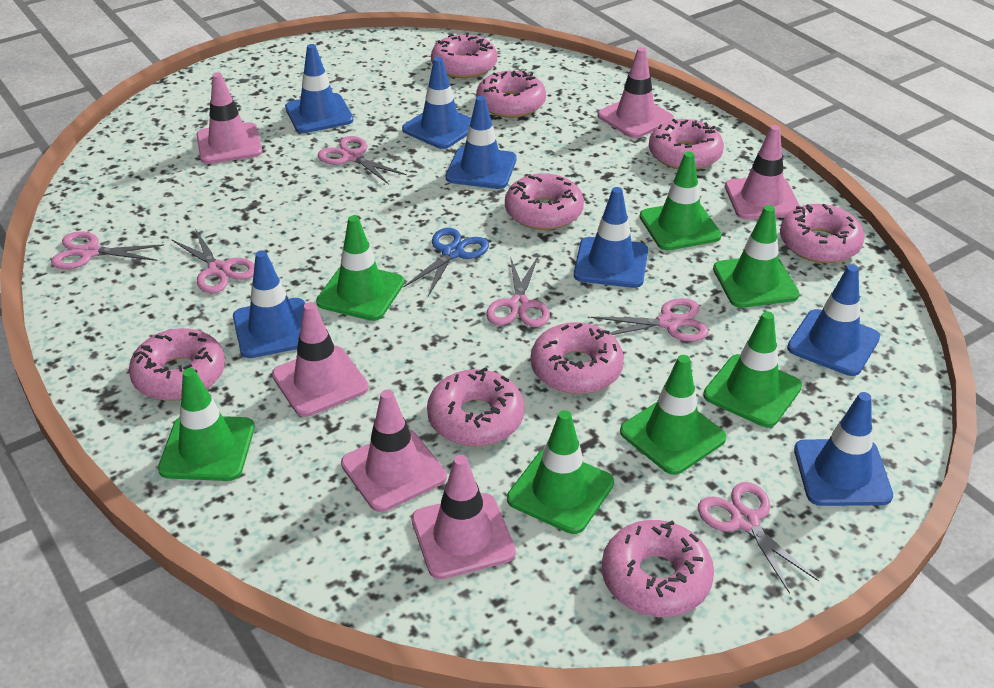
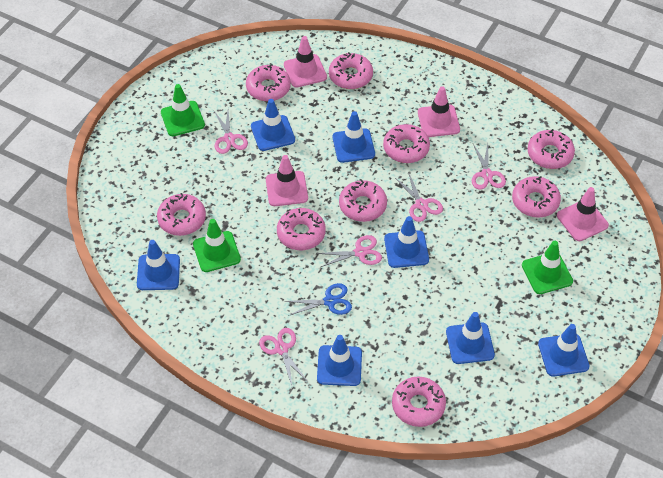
green traffic cone: 7 -> 3
pink scissors: 6 -> 5
pink traffic cone: 6 -> 4

